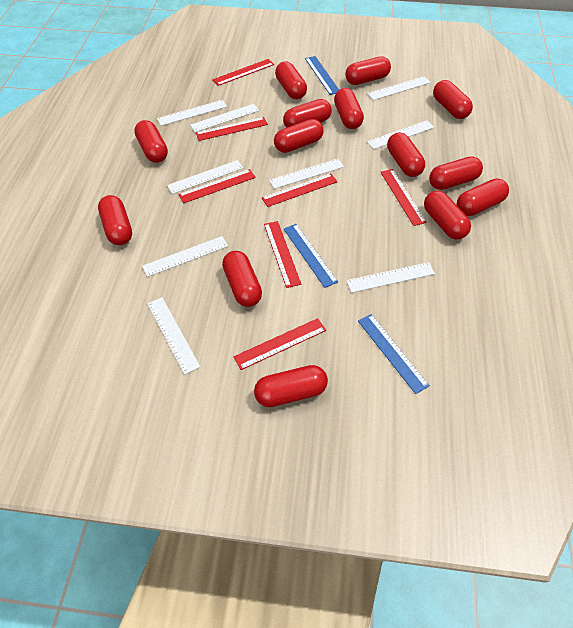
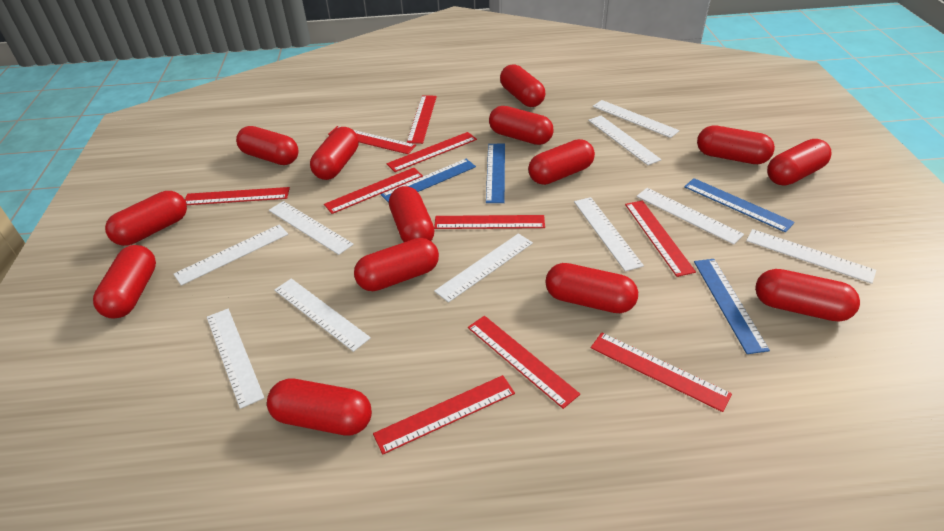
blue ruler: 3 -> 4
red ruler: 7 -> 10
white ruler: 9 -> 10

